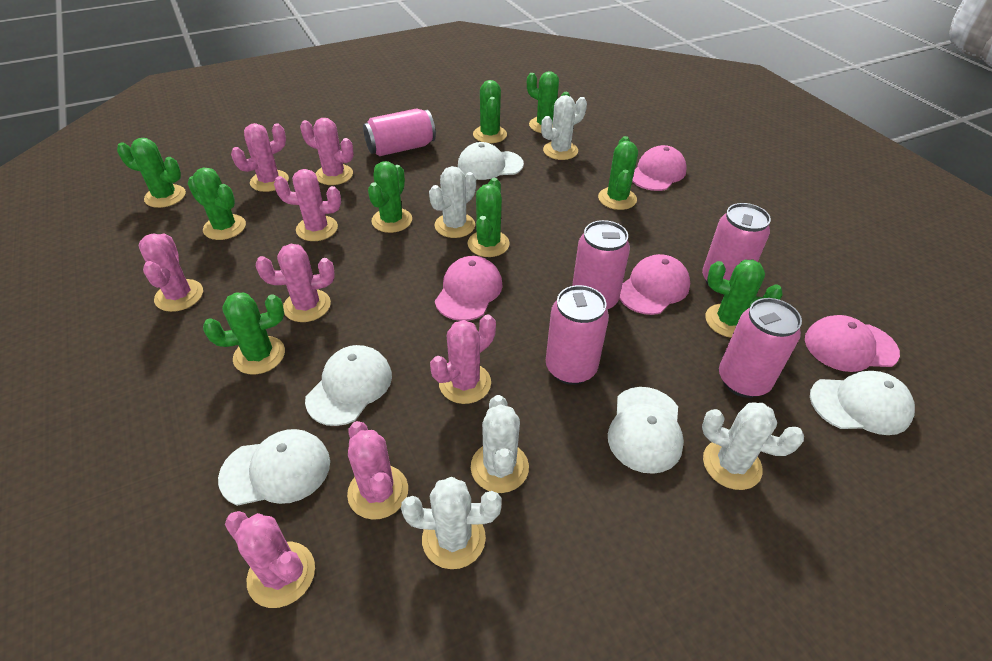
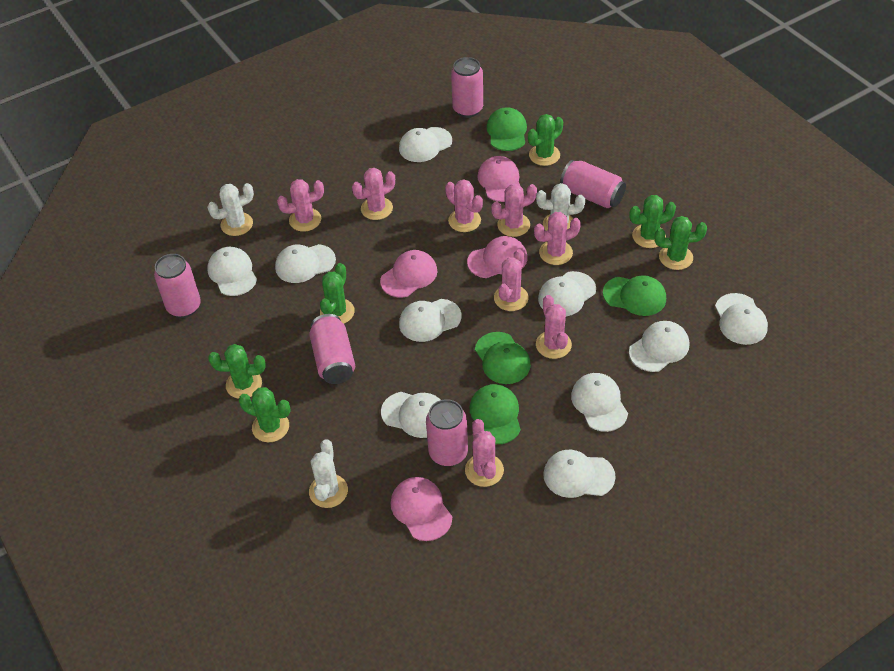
green cactus: 9 -> 6
green cap: 0 -> 4
white cactus: 5 -> 3
white cap: 5 -> 10

